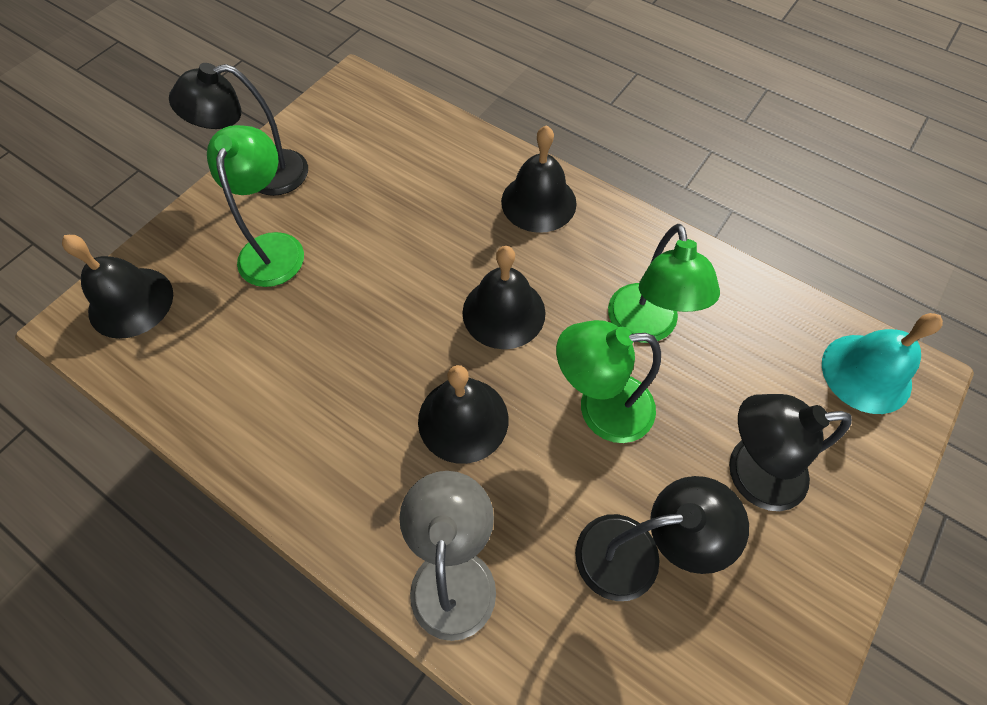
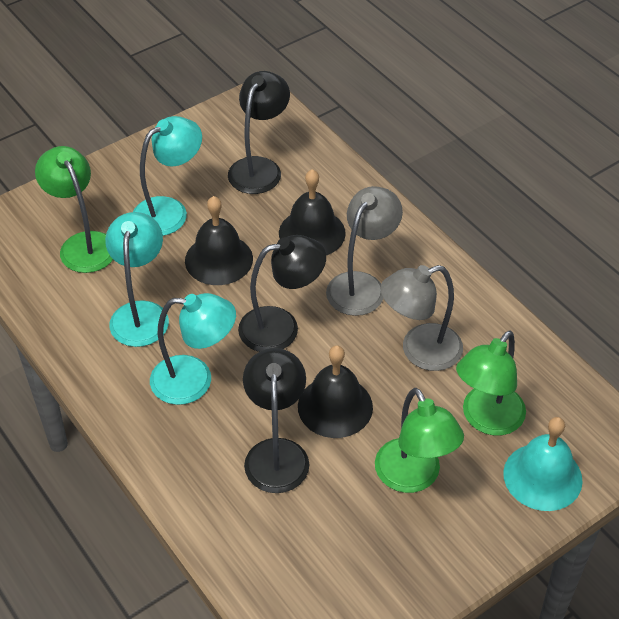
black bell: 4 -> 3
grey lamp: 1 -> 2
turquoise lamp: 0 -> 3

